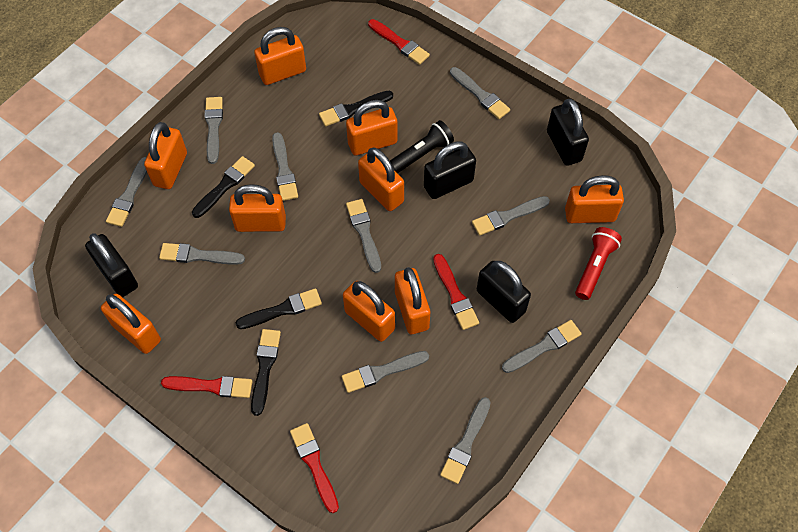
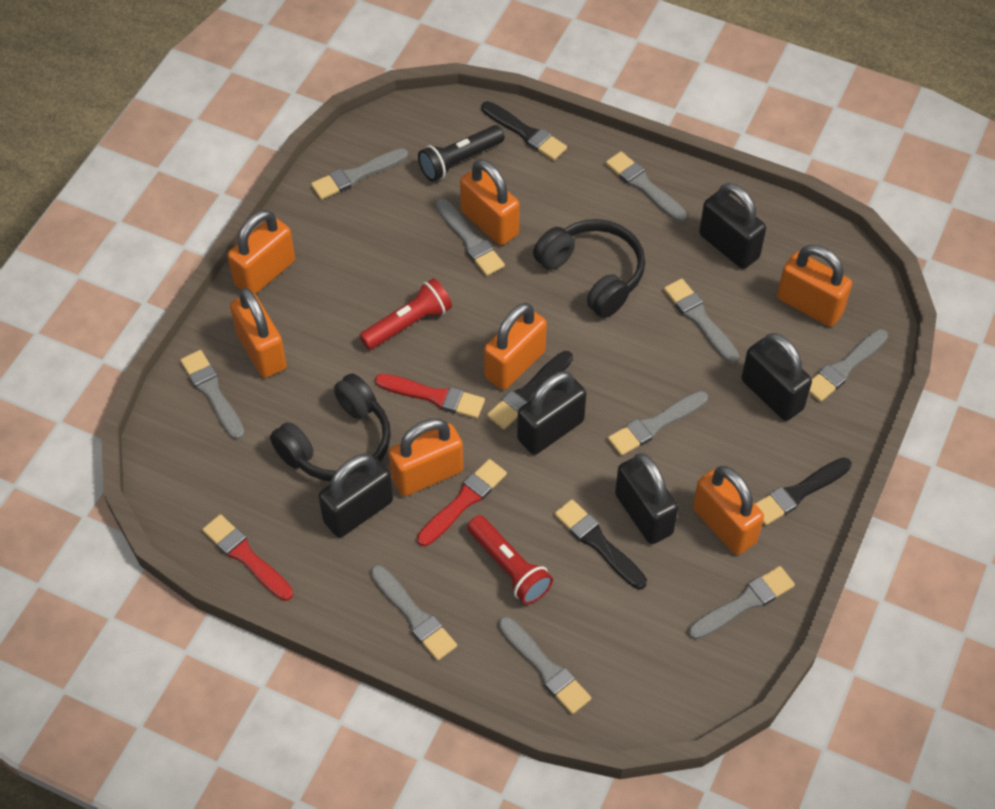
black headphones: 0 -> 2
black padlock: 4 -> 5
orange padlock: 9 -> 7
red brush: 4 -> 3
red flashlight: 1 -> 2

